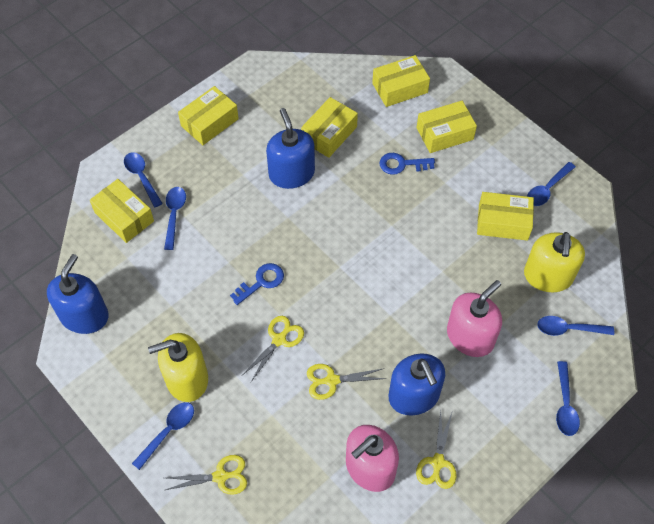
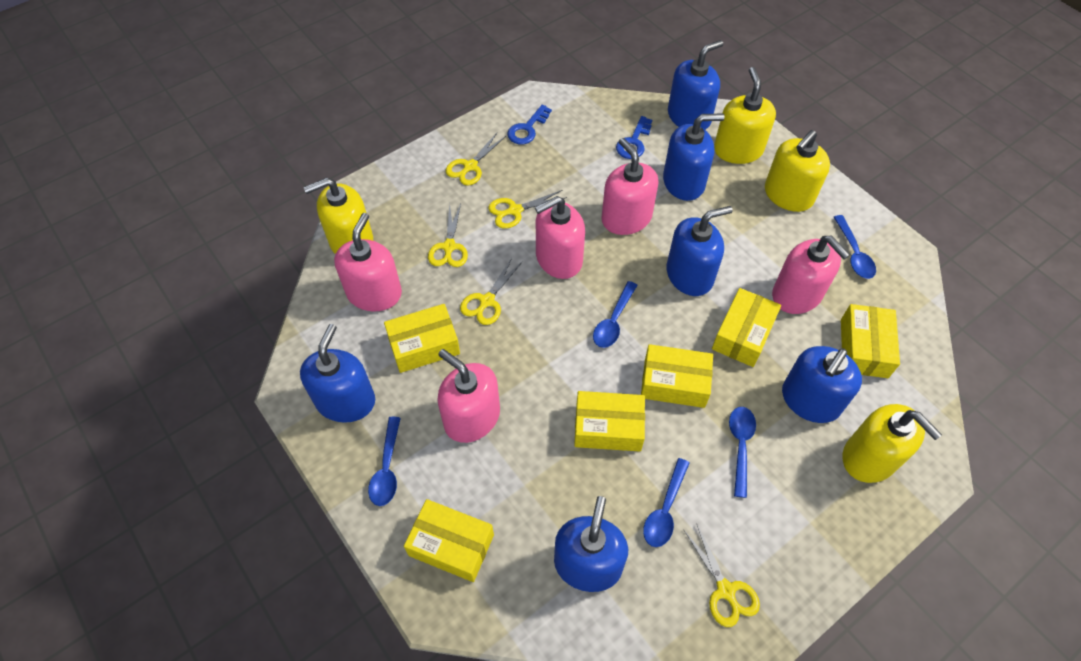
blue soap dispenser: 3 -> 6
blue spoon: 6 -> 5
pink soap dispenser: 2 -> 5
yellow scissors: 4 -> 5
yellow soap dispenser: 2 -> 4

